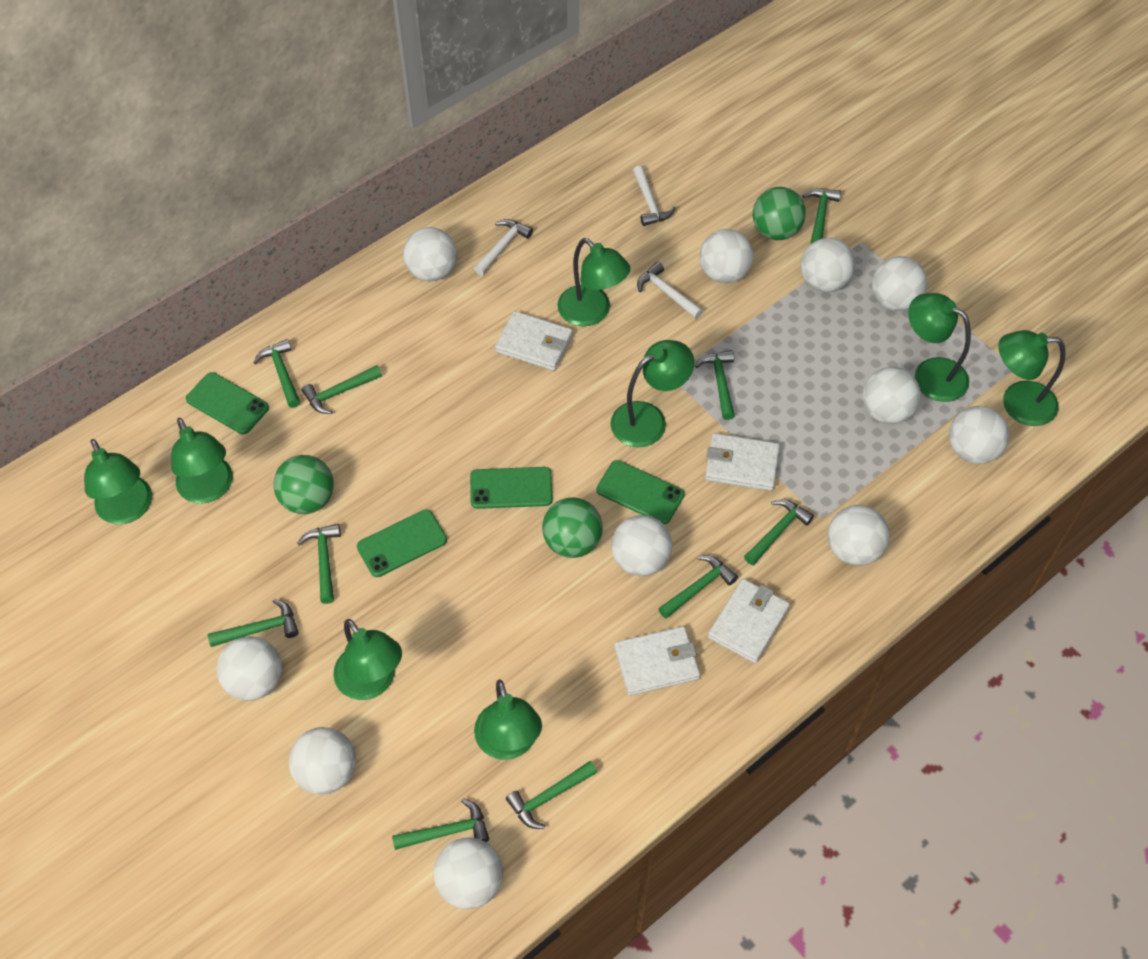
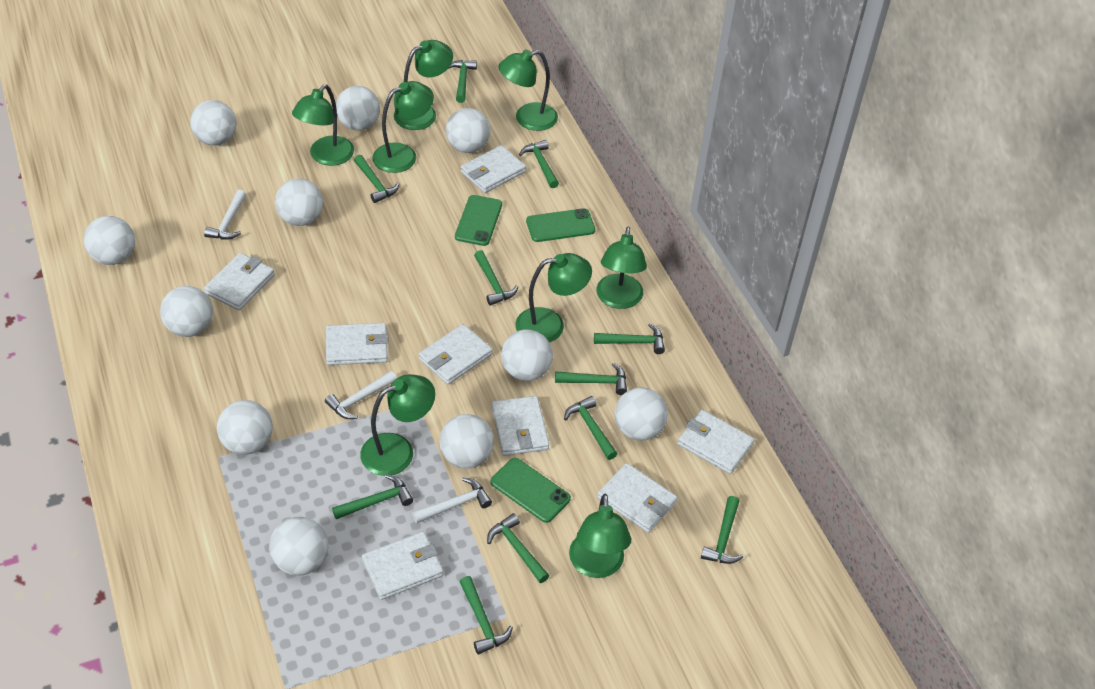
green ball: 3 -> 0
green hammer: 10 -> 11
green phone: 4 -> 3
white wallet: 4 -> 8

